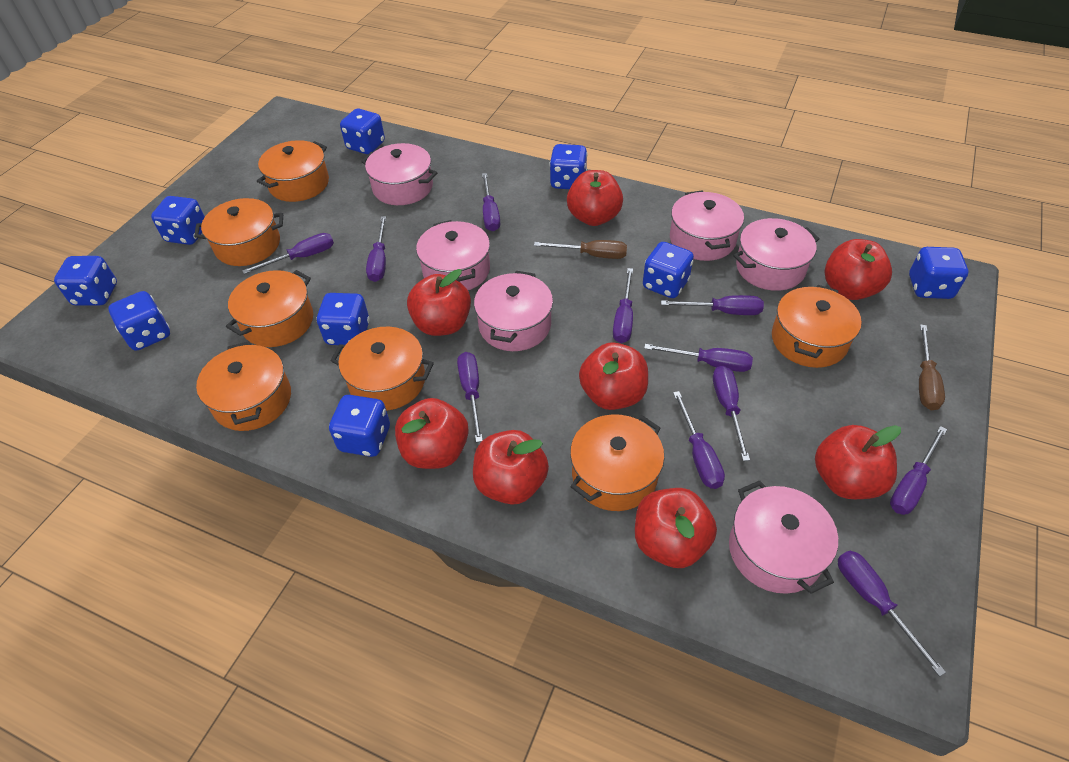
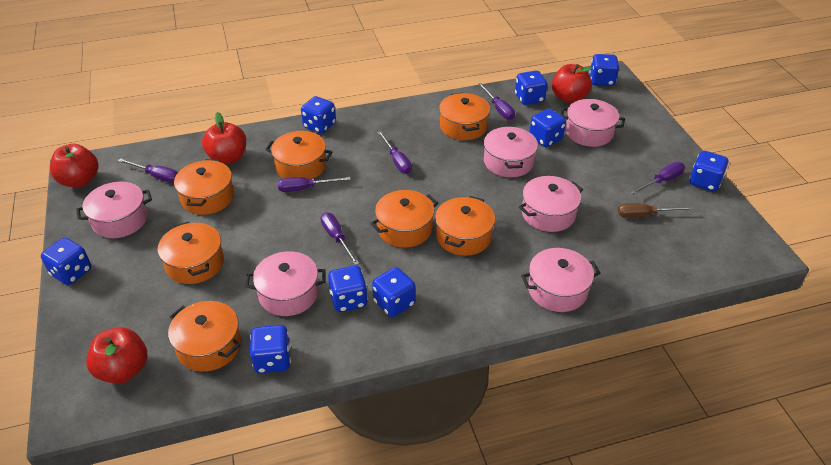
brown screwdriver: 2 -> 1
purple screwdriver: 11 -> 6
red apple: 8 -> 4

